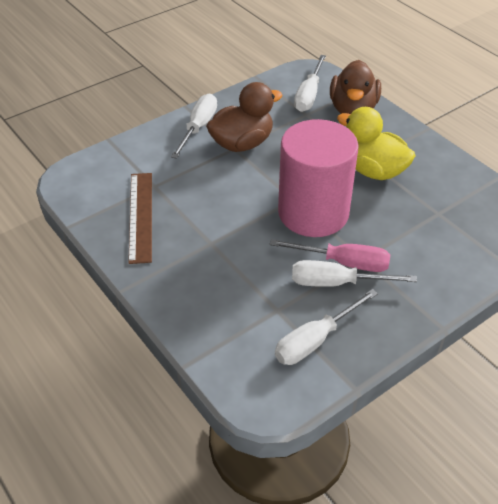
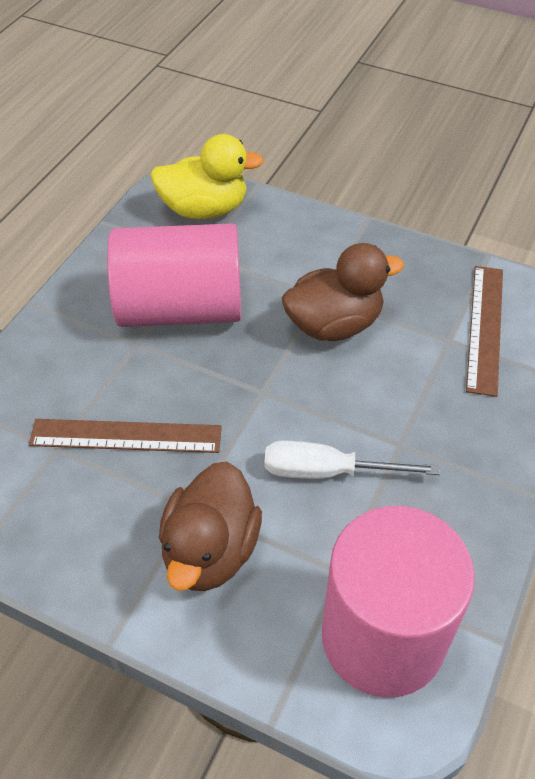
brown ruler: 1 -> 2
pink cylinder: 1 -> 2
pink screwdriver: 1 -> 0
white screwdriver: 4 -> 1

